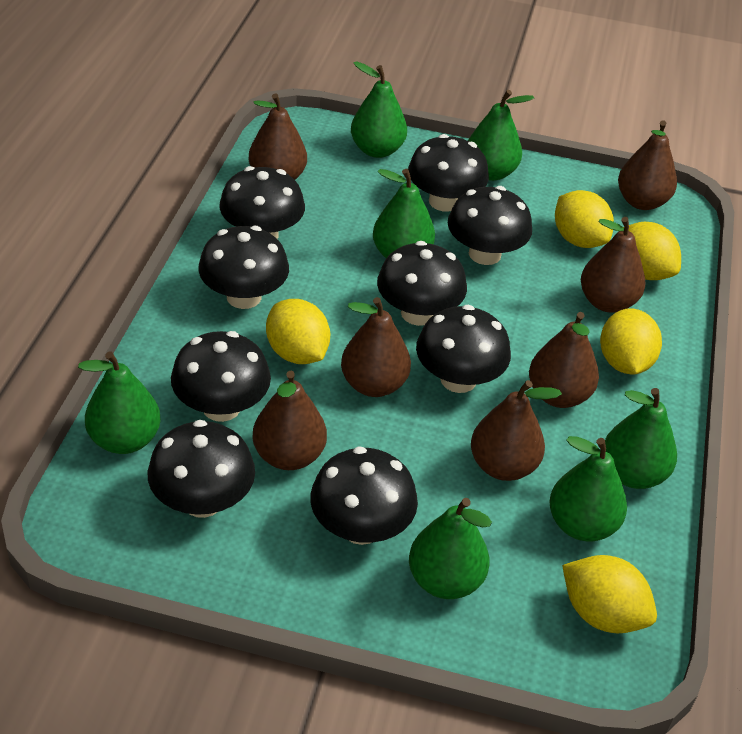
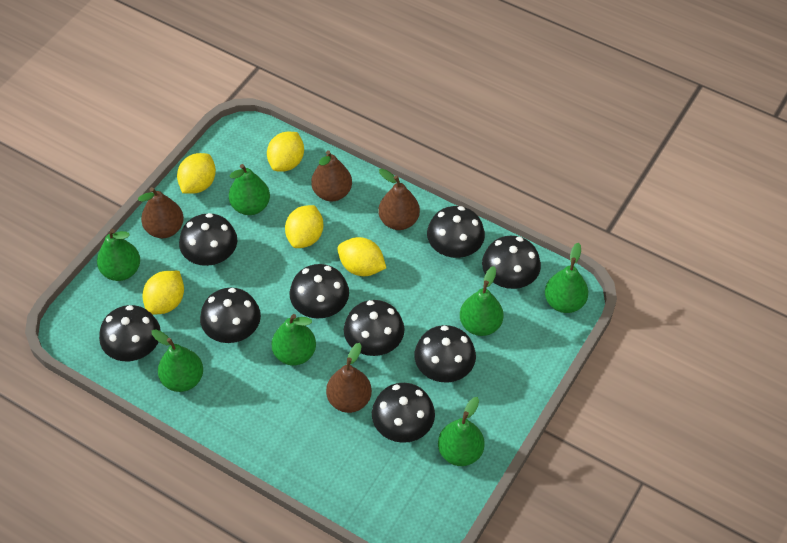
brown pear: 7 -> 4

